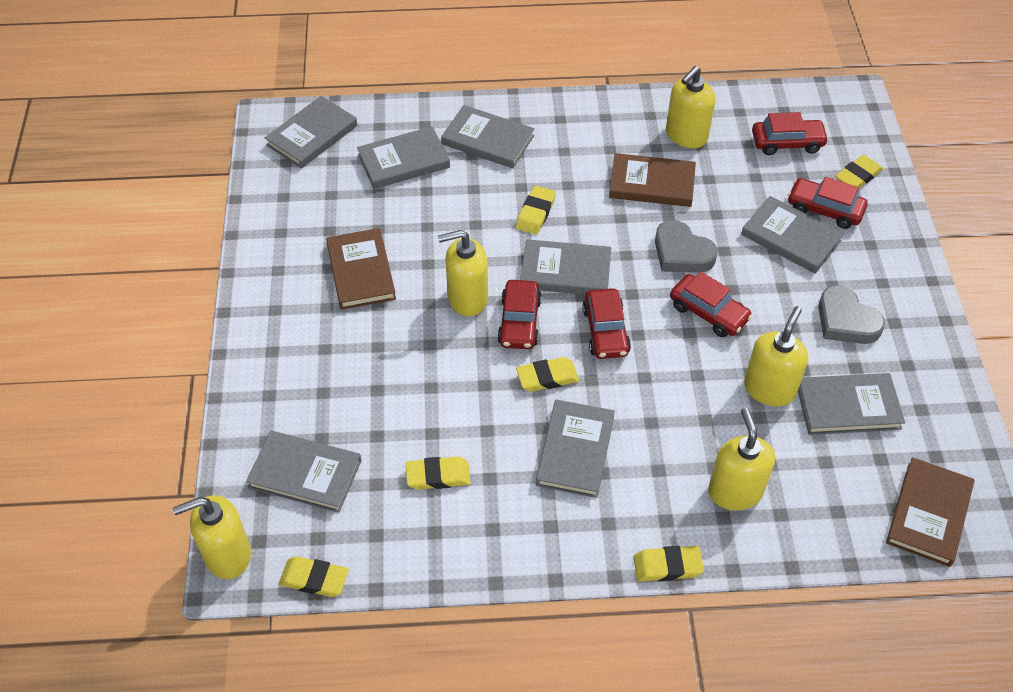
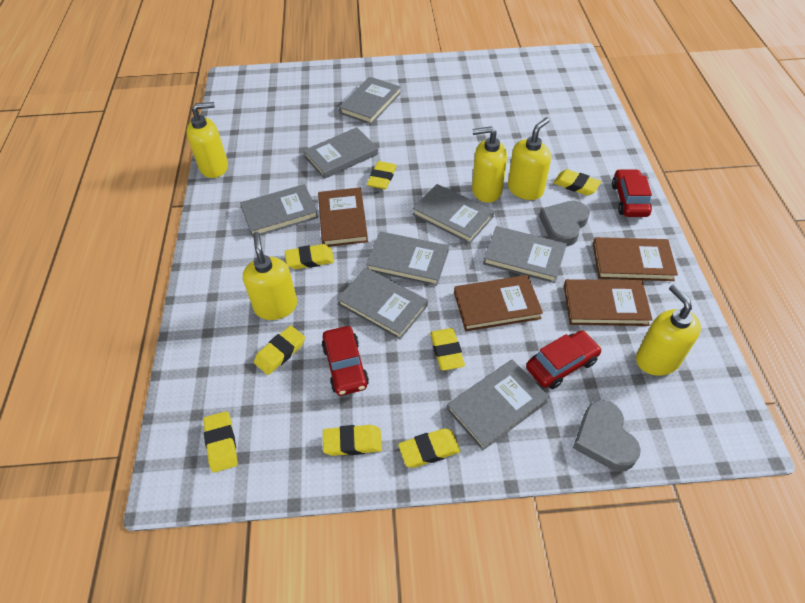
brown book: 3 -> 4
red car: 5 -> 3
yellow eraser: 6 -> 8

